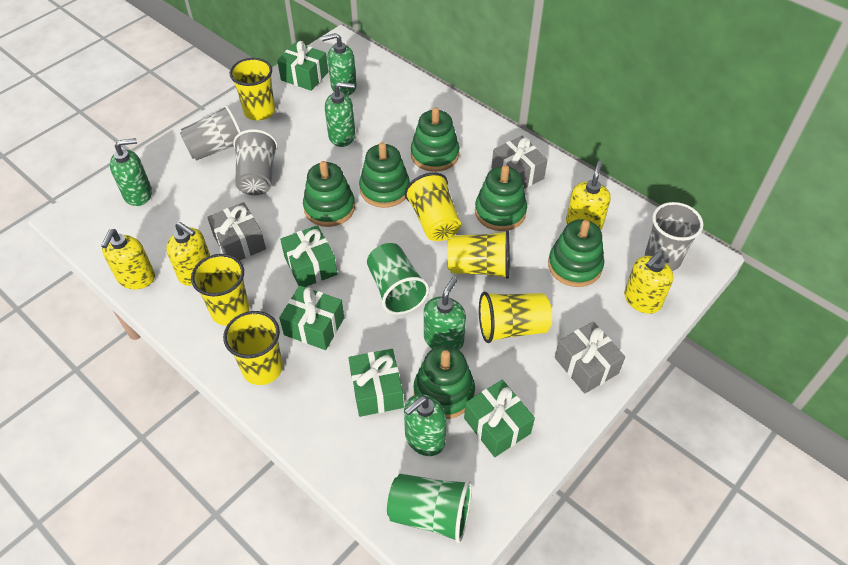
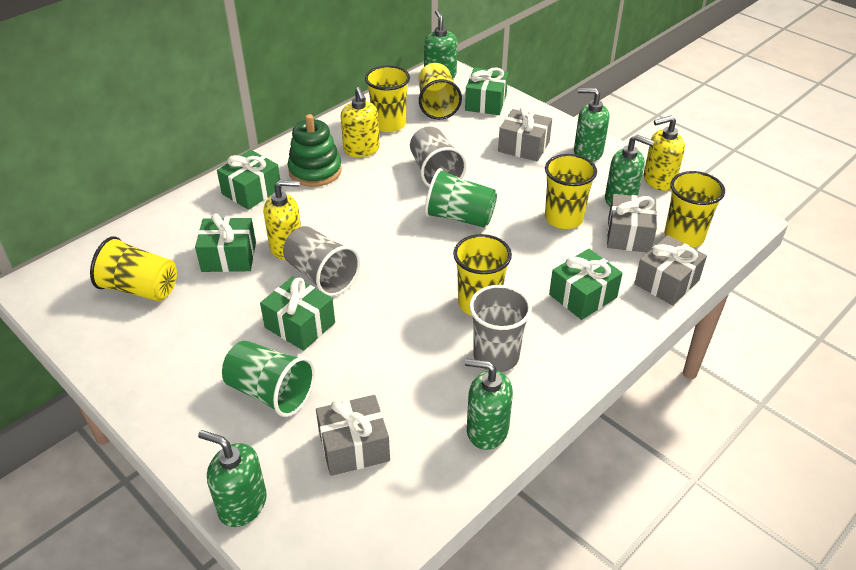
green stacking toy: 6 -> 1
grey gift: 3 -> 4
yellow soap dispenser: 4 -> 3

